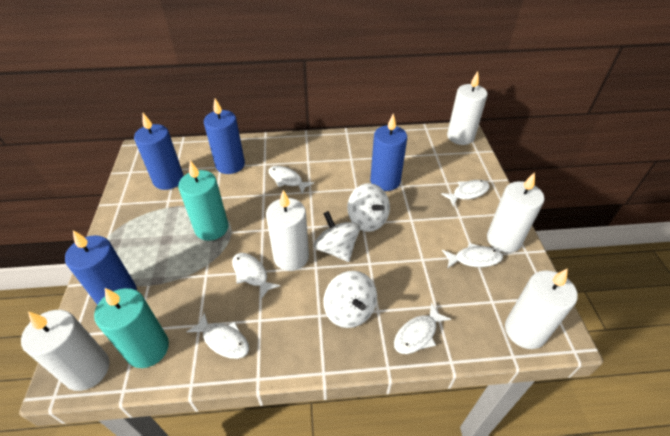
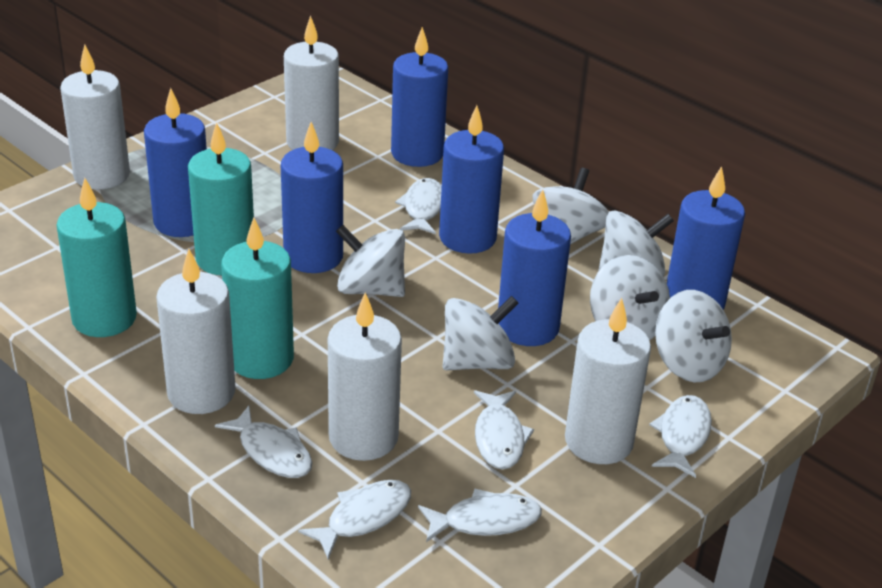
blue candle: 4 -> 6
turquoise candle: 2 -> 3
white spinning top: 3 -> 6

